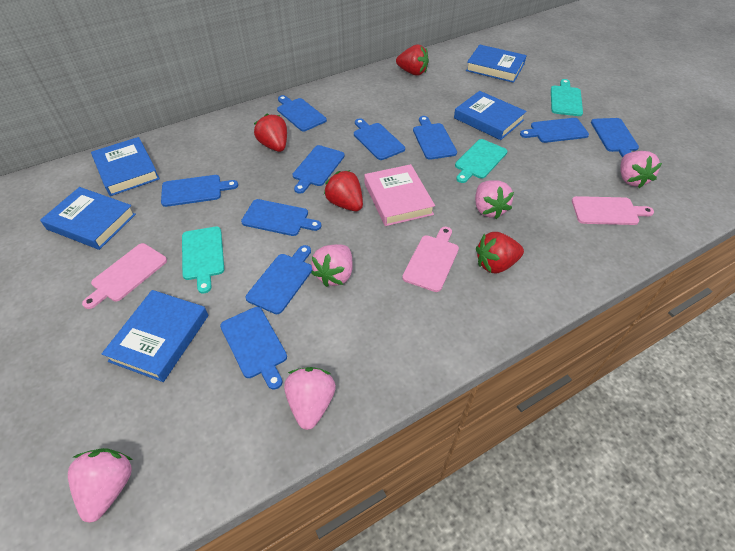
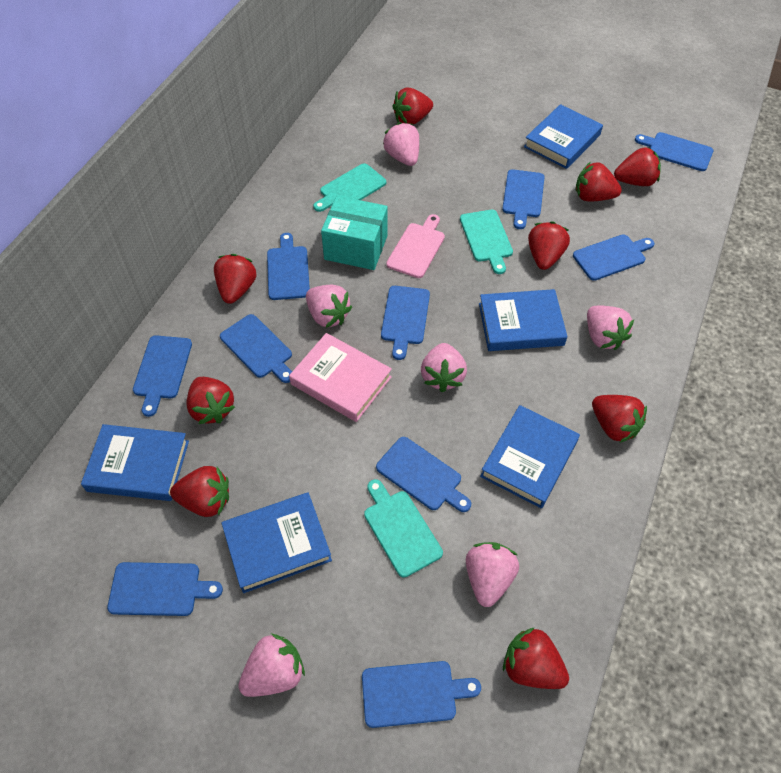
pink cutting board: 3 -> 1
pink strawberry: 5 -> 6
red strawberry: 4 -> 9
turquoise box: 0 -> 1

